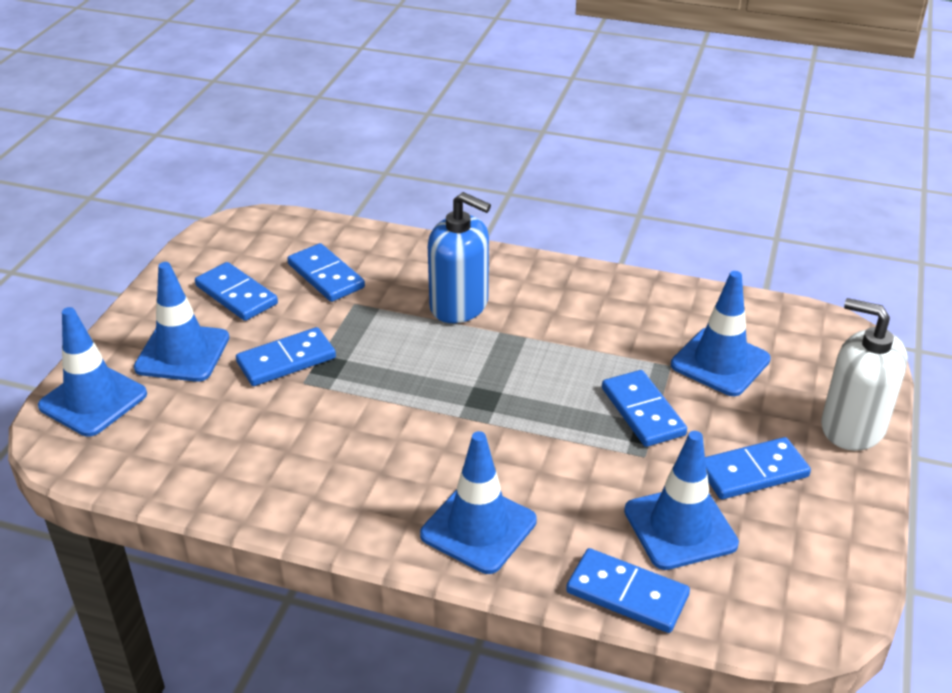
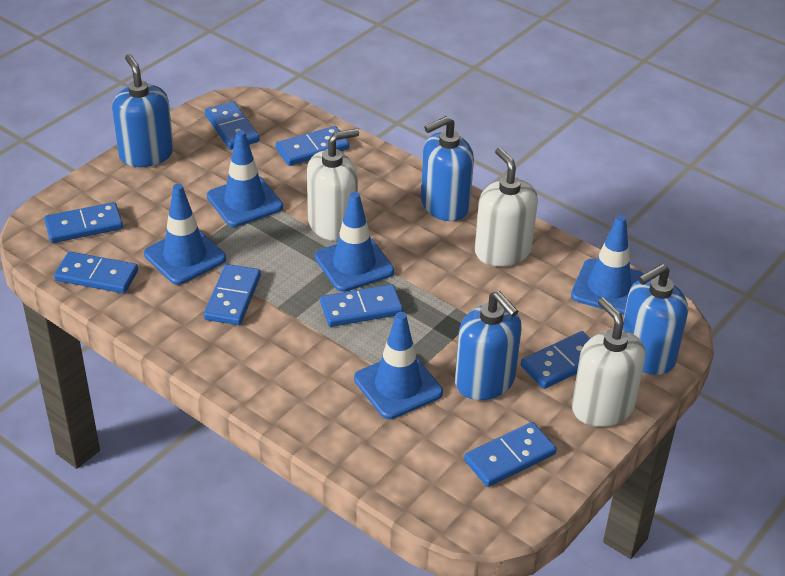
blue domino: 6 -> 8
blue soap dispenser: 1 -> 4
white soap dispenser: 1 -> 3

